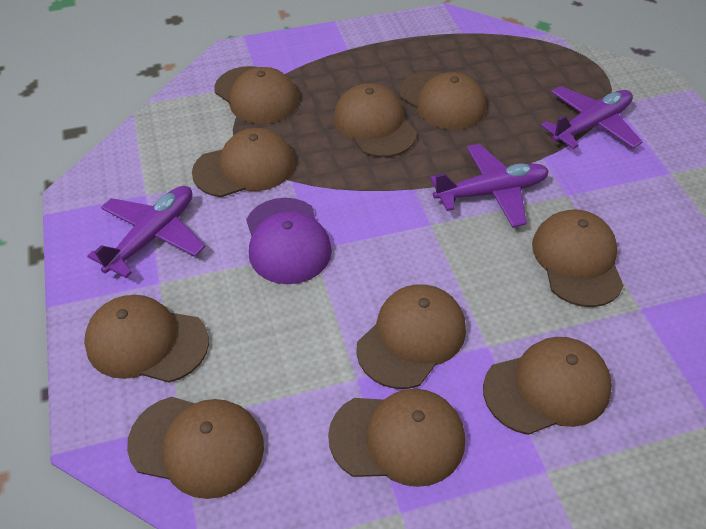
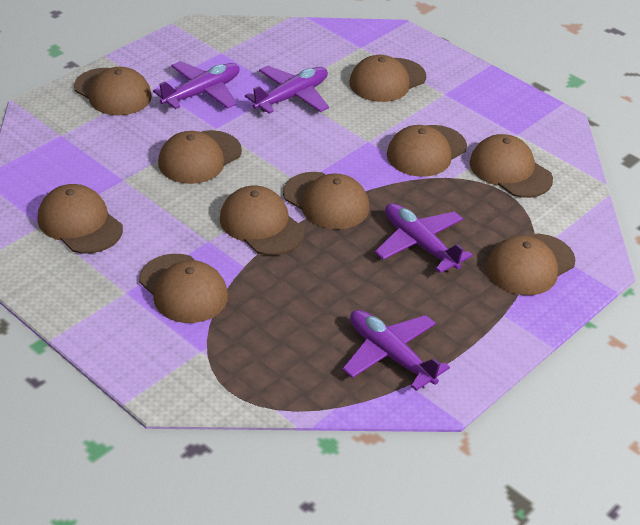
purple cap: 1 -> 0
purple plane: 3 -> 4

